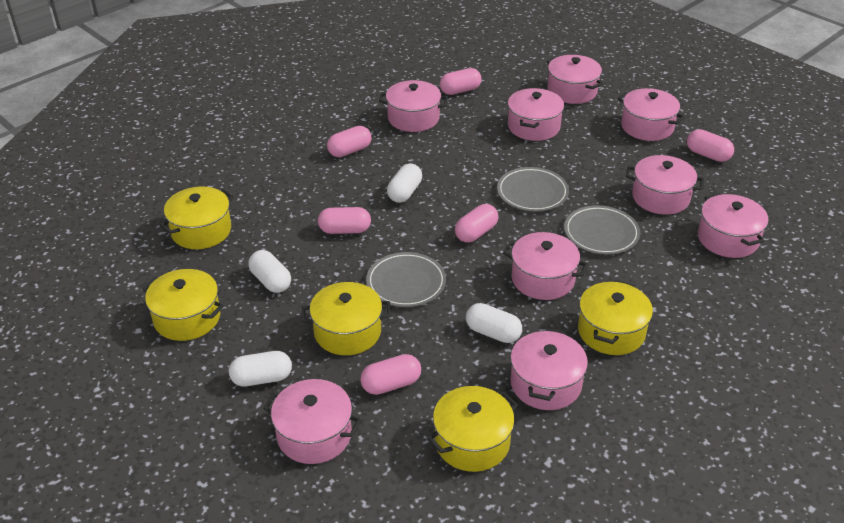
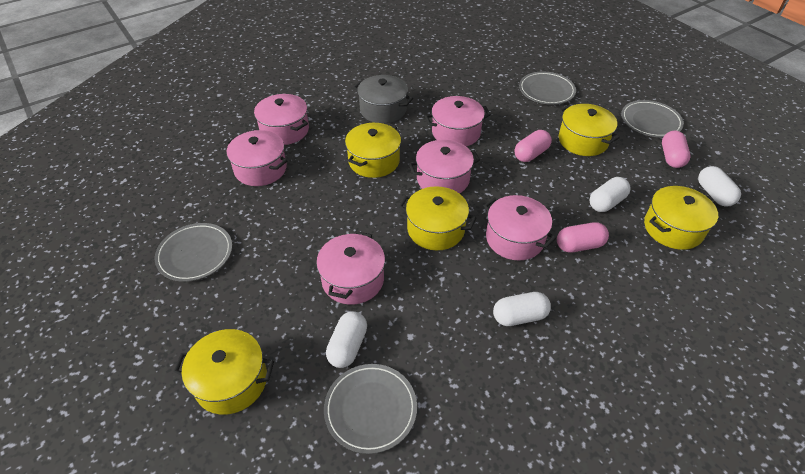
grey plate: 3 -> 4
grey pot: 0 -> 1
pink capsule: 6 -> 3
pink pot: 9 -> 6

